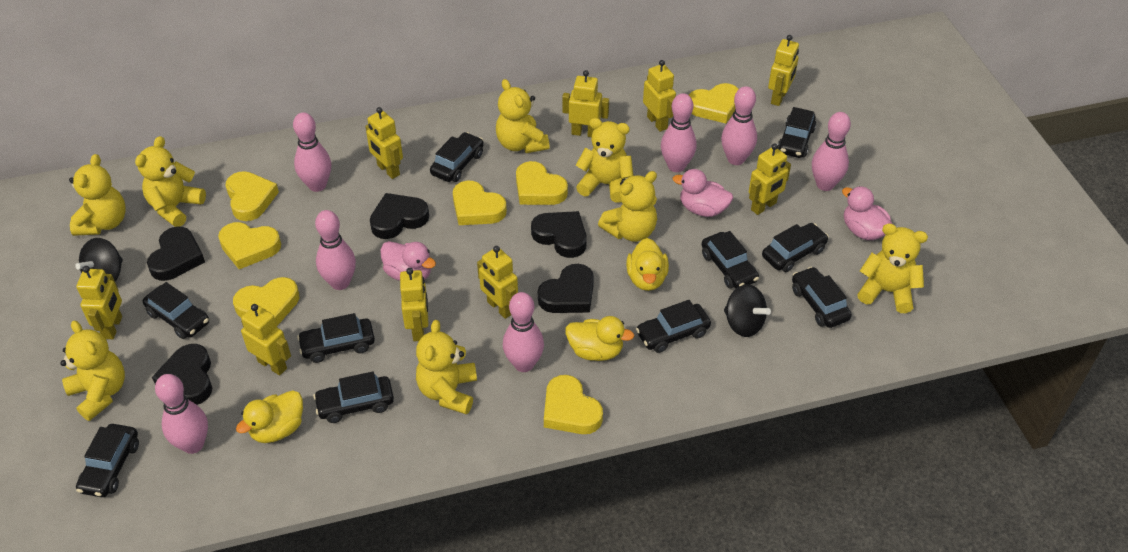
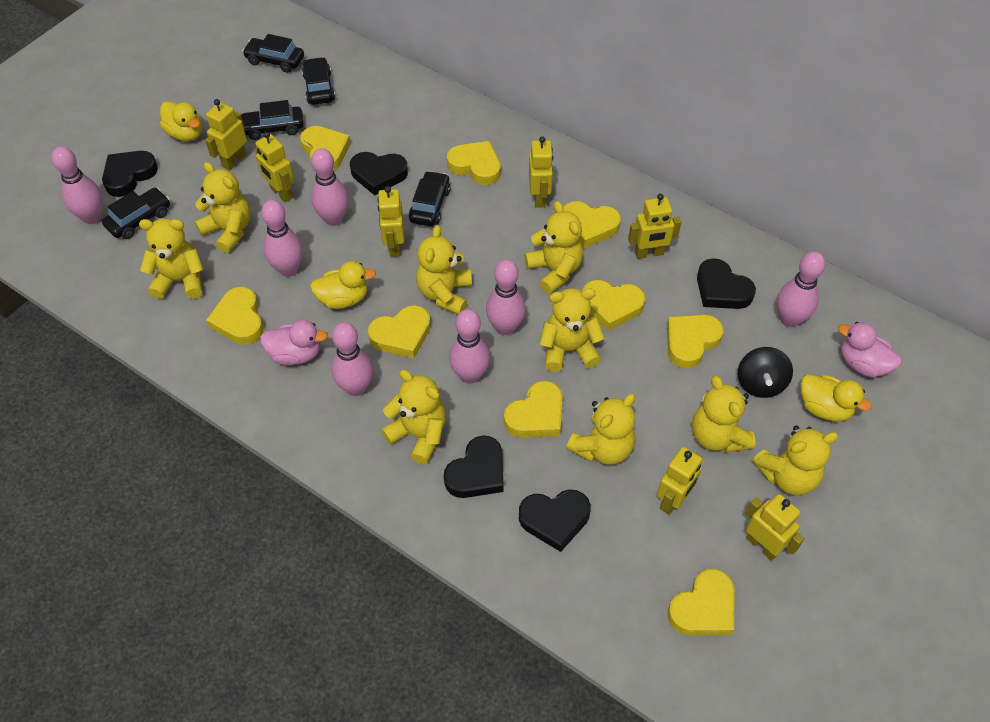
black car: 10 -> 5
black spinning top: 2 -> 1
pink duck: 3 -> 2
yellow heart: 7 -> 9
yellow robot: 9 -> 7
yellow teddy bear: 8 -> 9

